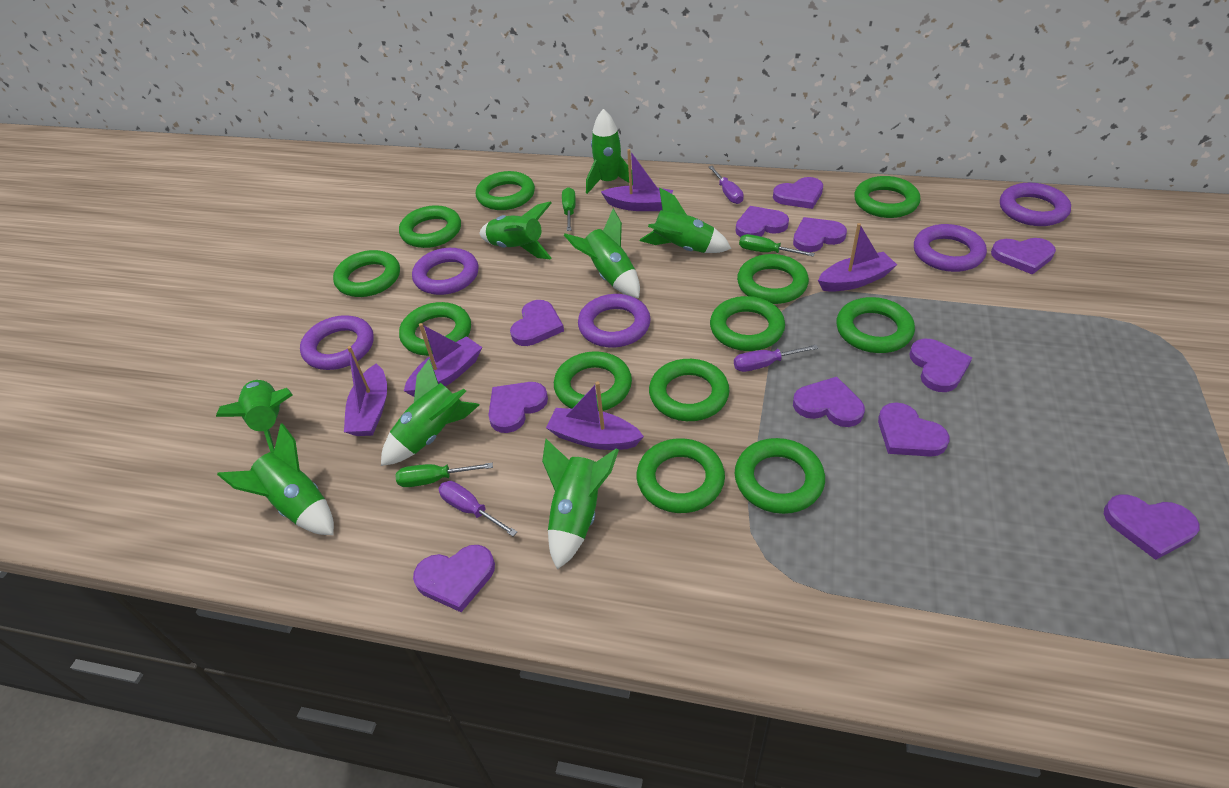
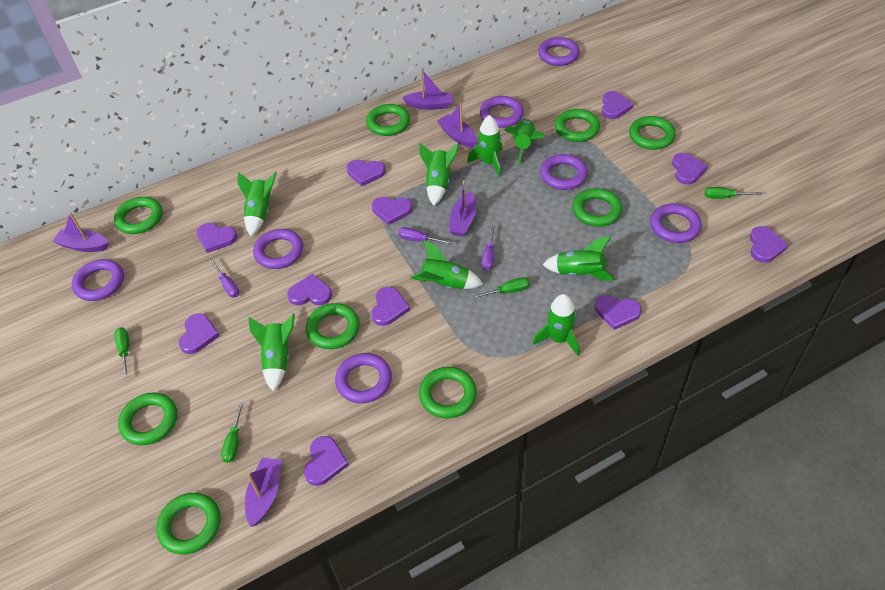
green ring: 12 -> 9
green screwdriver: 3 -> 4
purple ring: 5 -> 7

